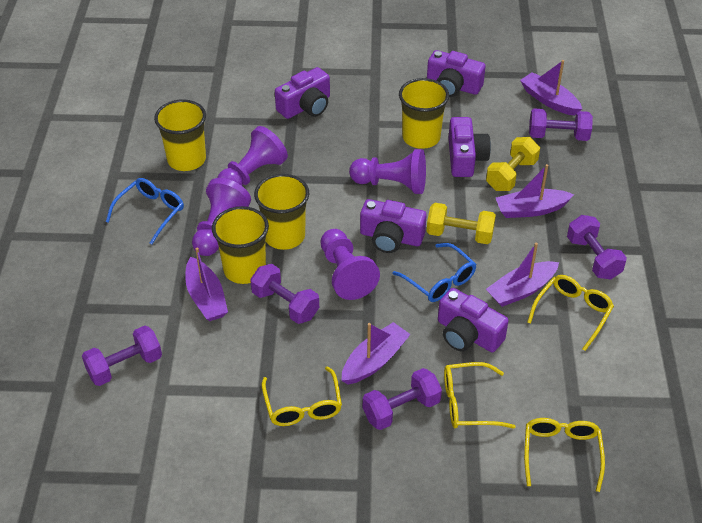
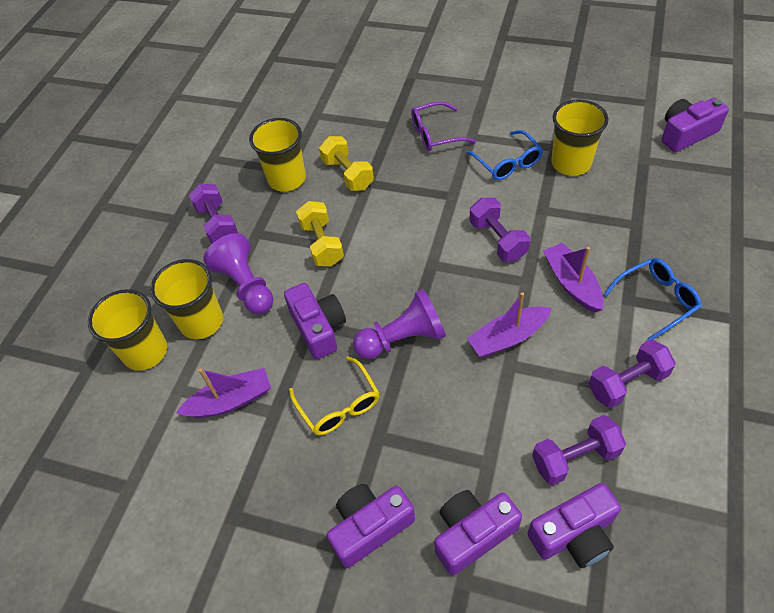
purple boat: 5 -> 3
purple dumbbell: 5 -> 4
purple glasses: 0 -> 1
purple pawn: 4 -> 2
yellow glasses: 4 -> 1

